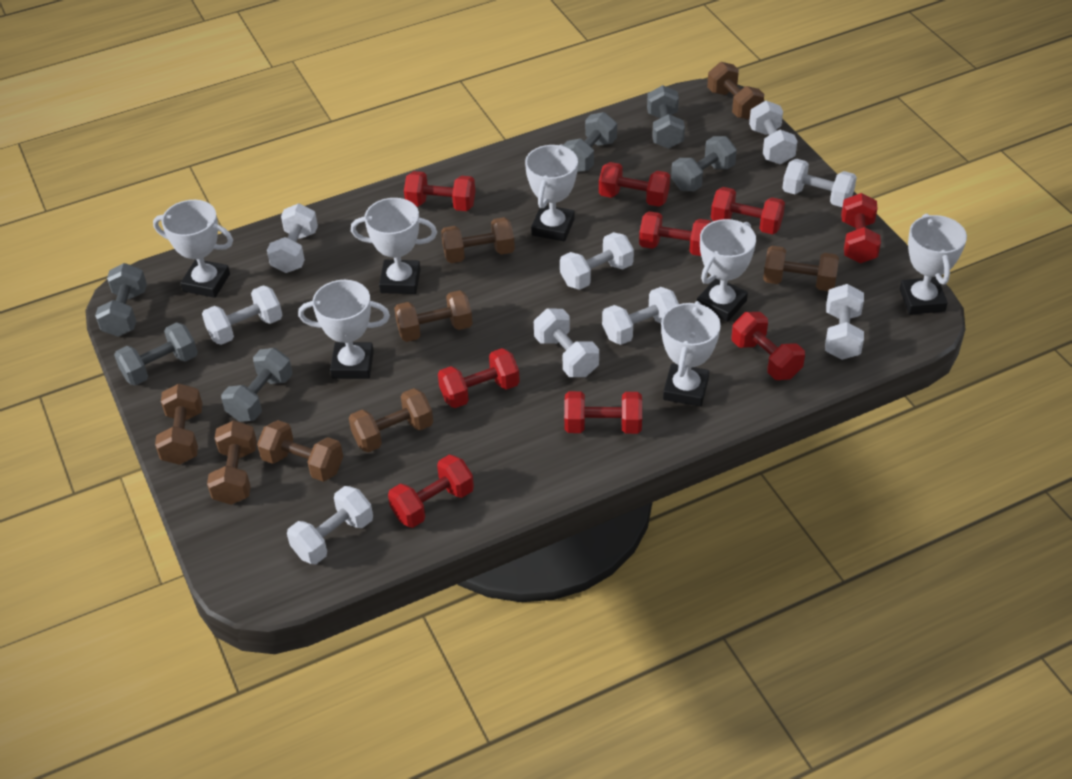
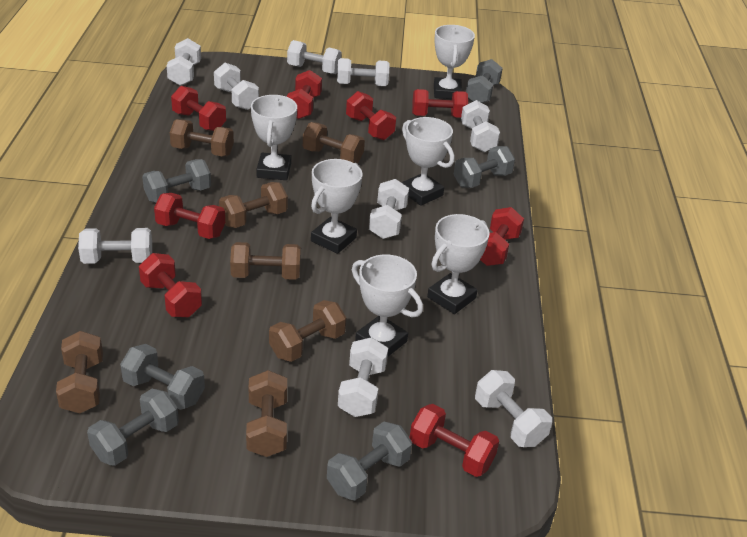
brown dumbbell: 8 -> 7
red dumbbell: 9 -> 8
white trophy: 7 -> 6

